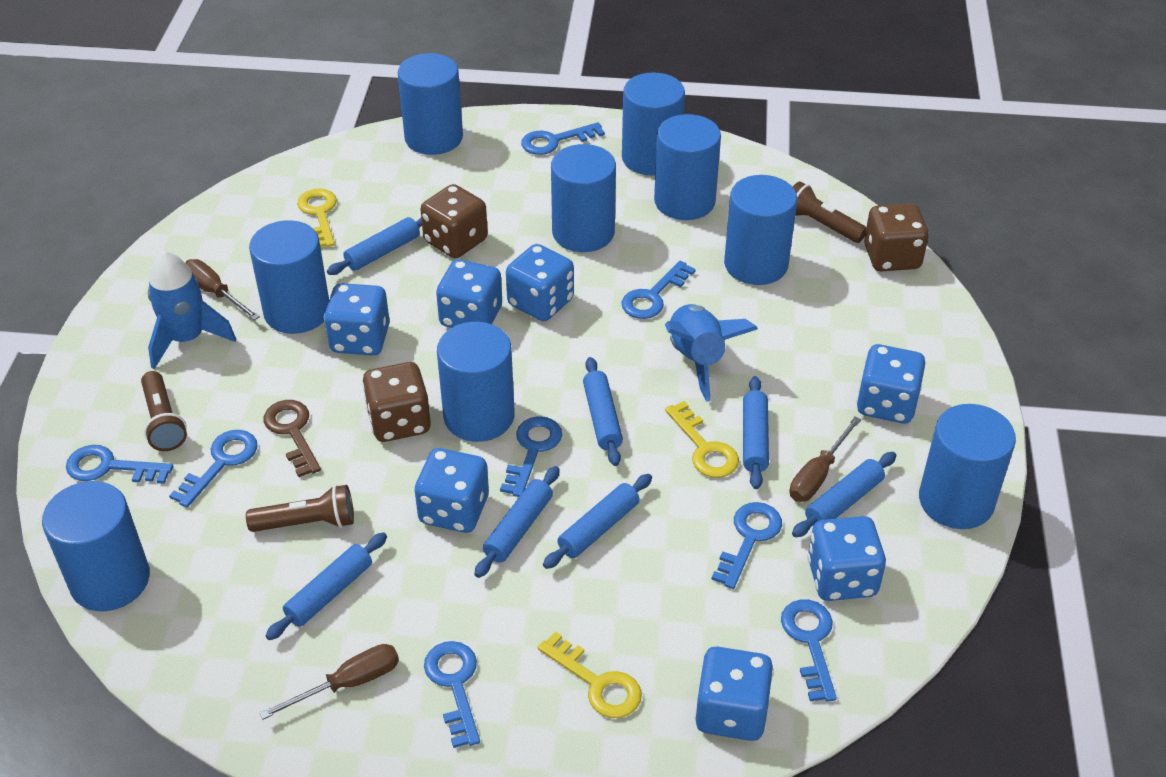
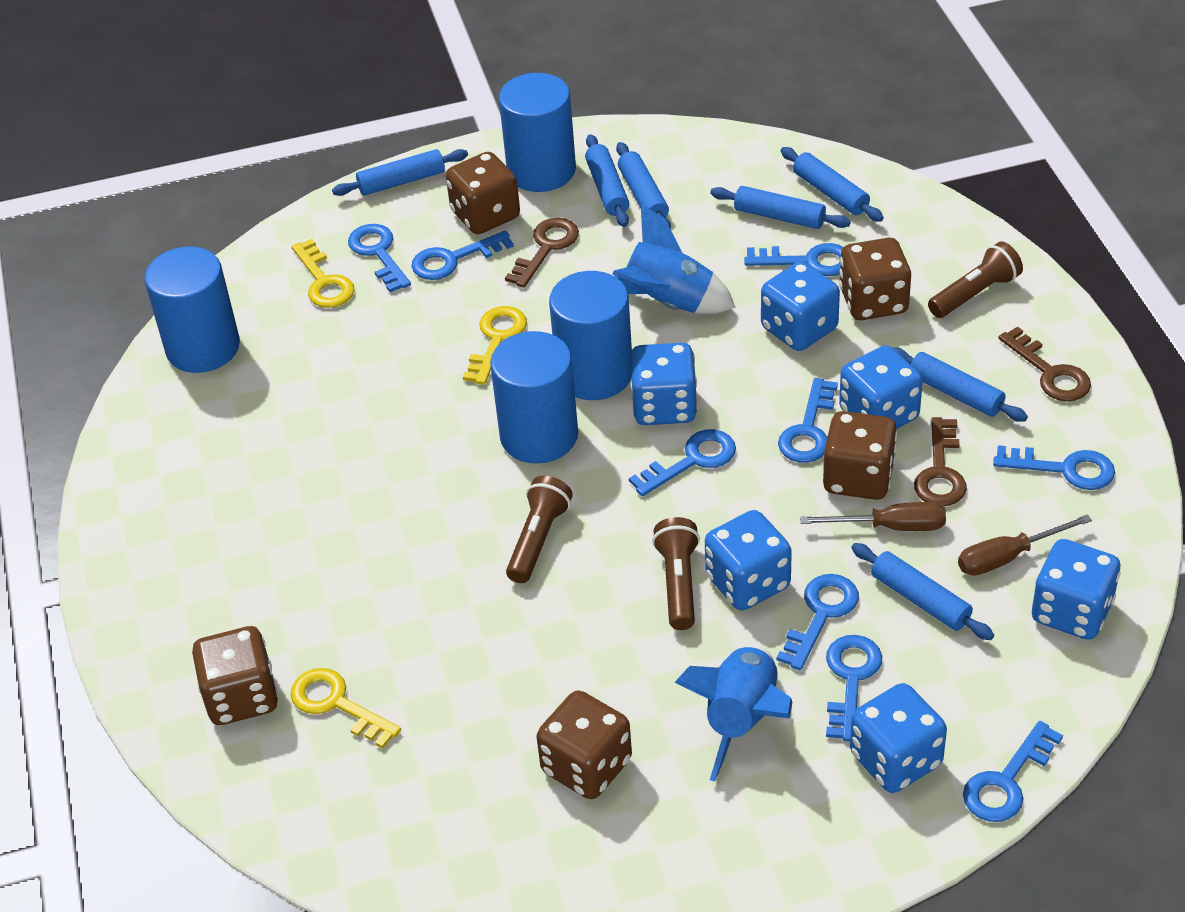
blue cylinder: 9 -> 4
blue dice: 7 -> 6
blue key: 8 -> 9
brown dice: 3 -> 5
brown key: 1 -> 3
brown screwdriver: 3 -> 2

